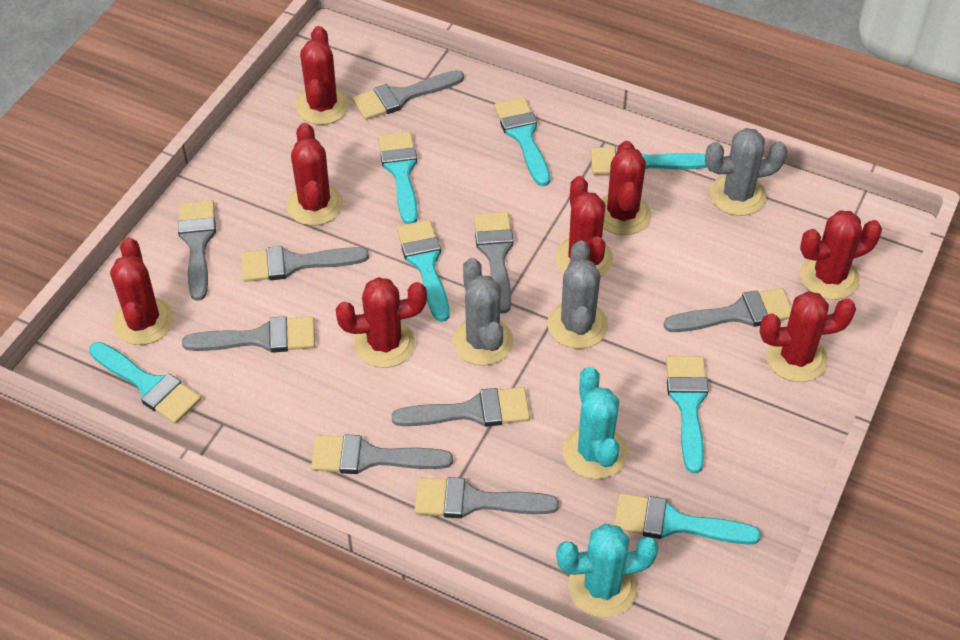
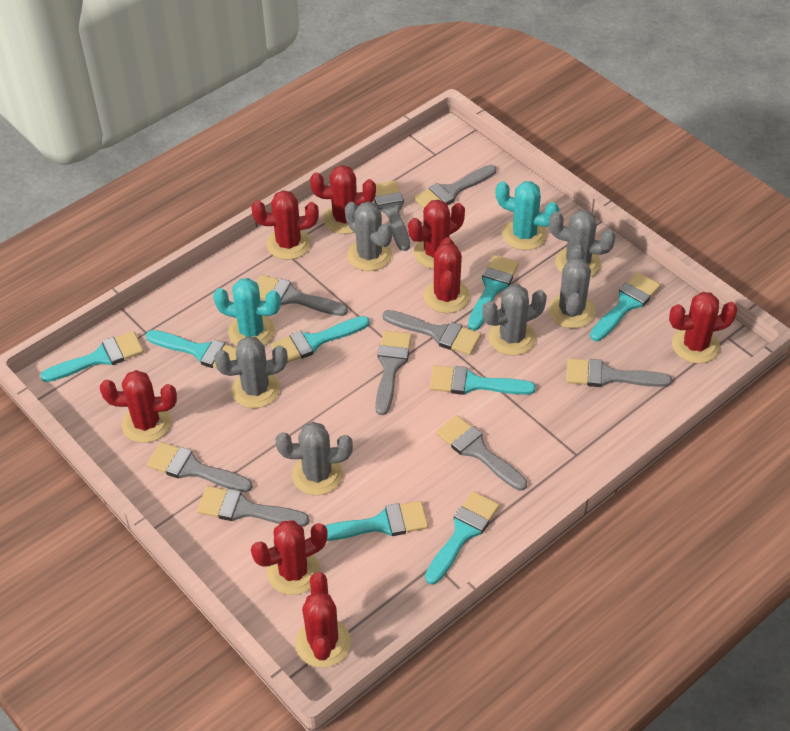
grey cactus: 3 -> 6
turquoise brush: 7 -> 8

